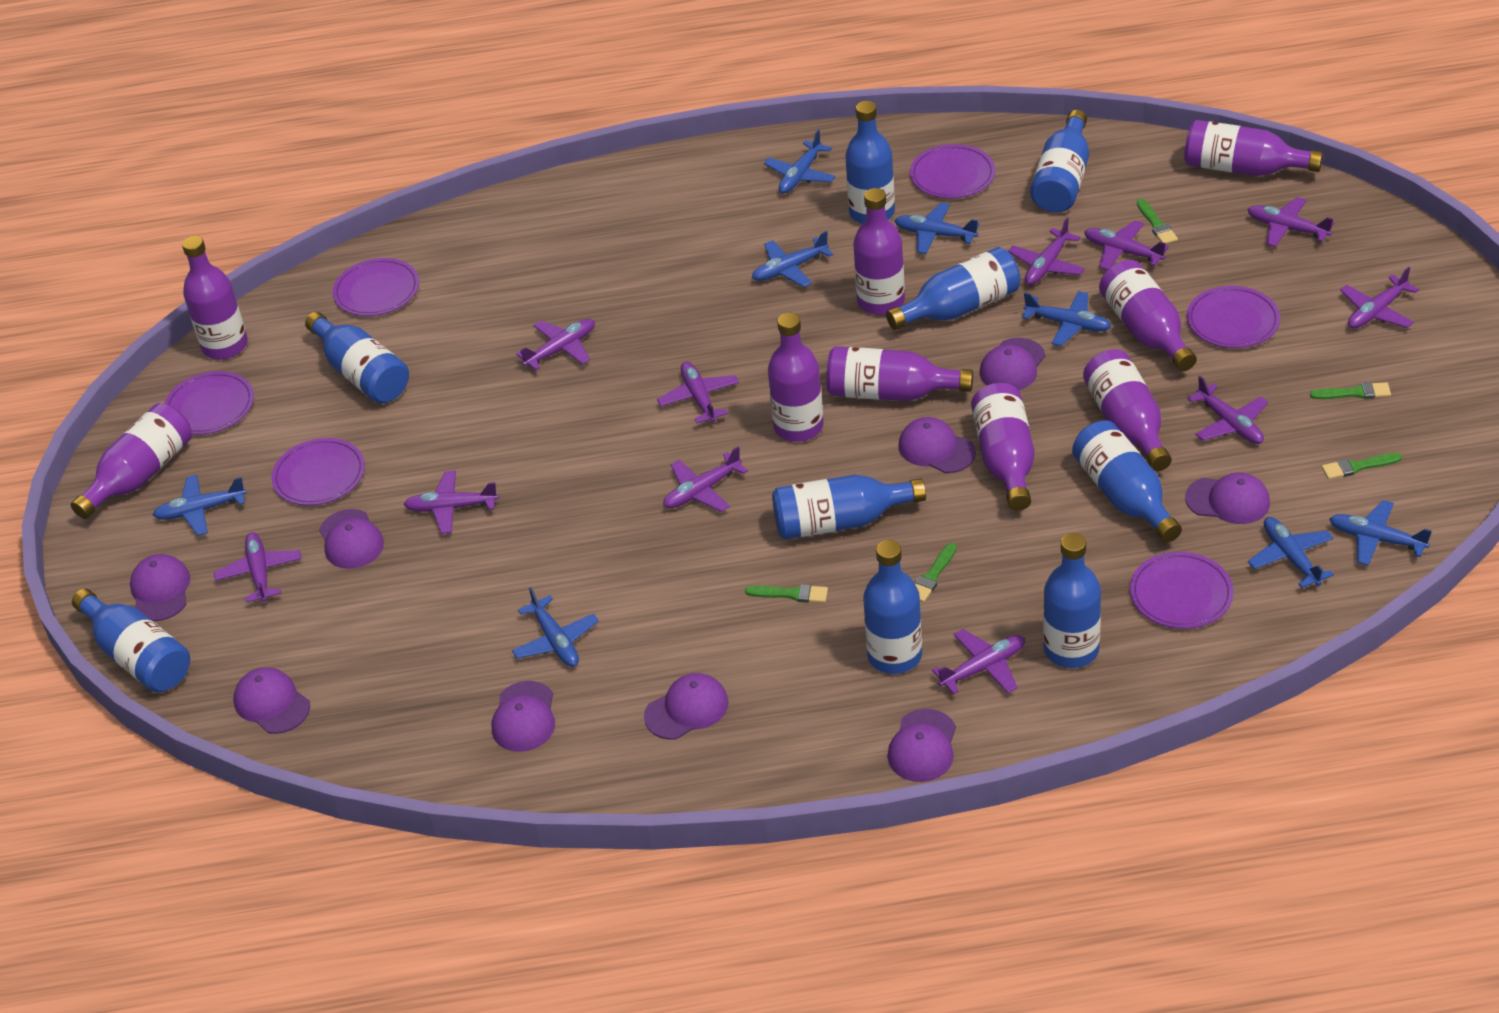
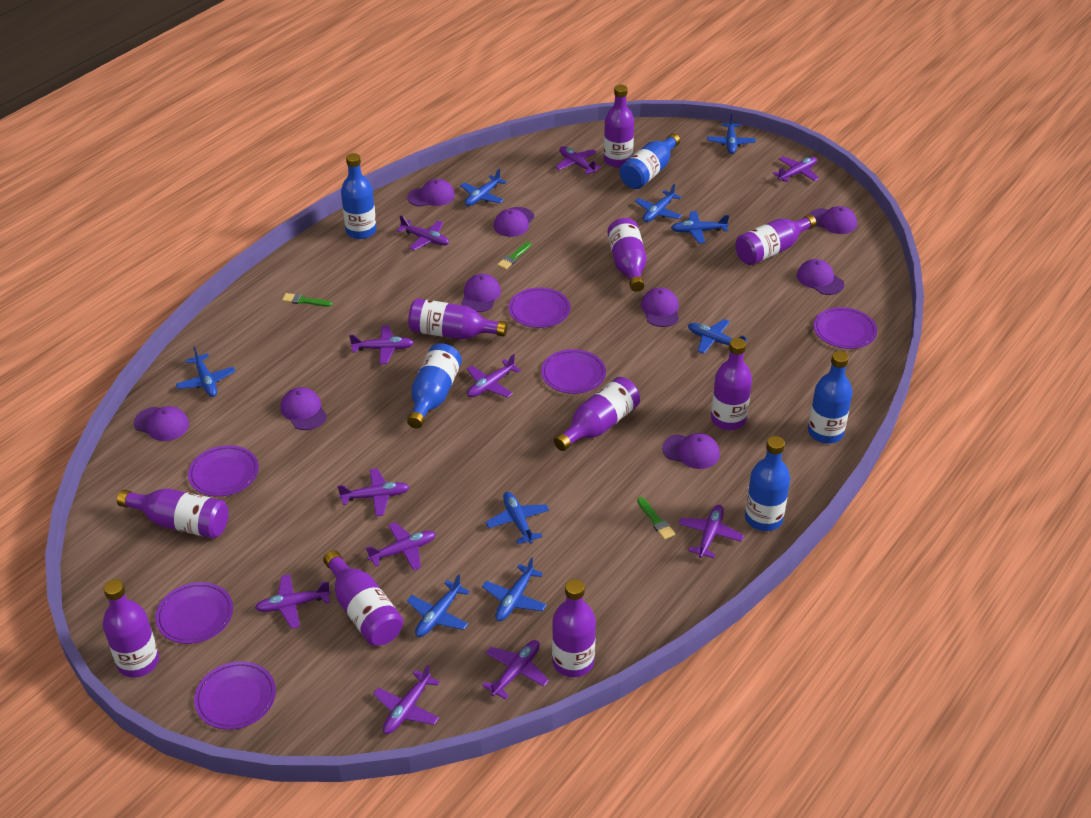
blue bottle: 9 -> 5
blue plane: 8 -> 9
green brush: 5 -> 3
purple bottle: 9 -> 10

